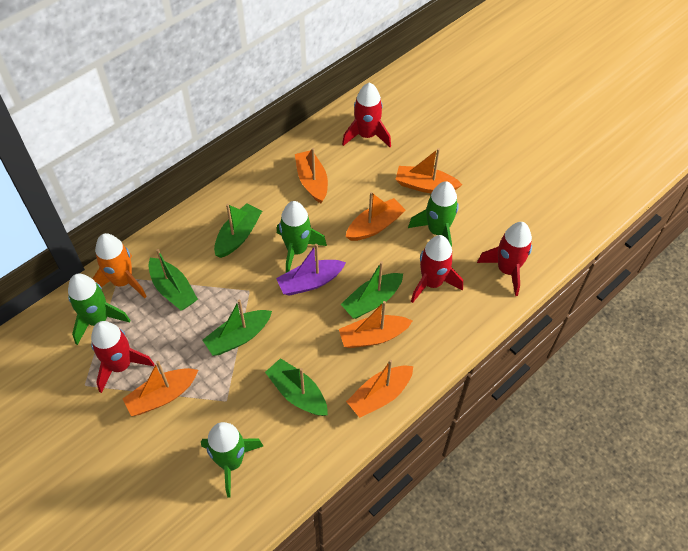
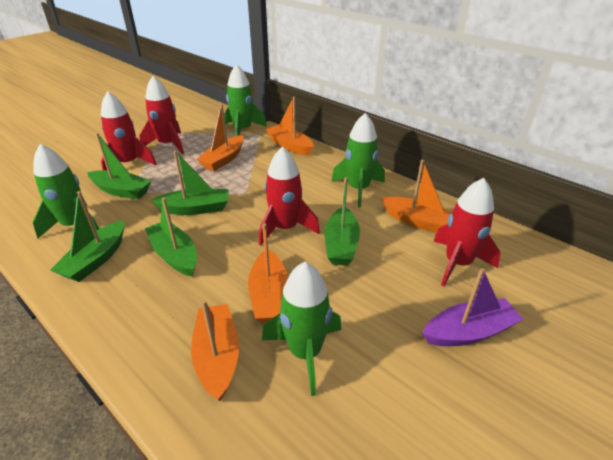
orange boat: 6 -> 5
orange rocket: 1 -> 0

